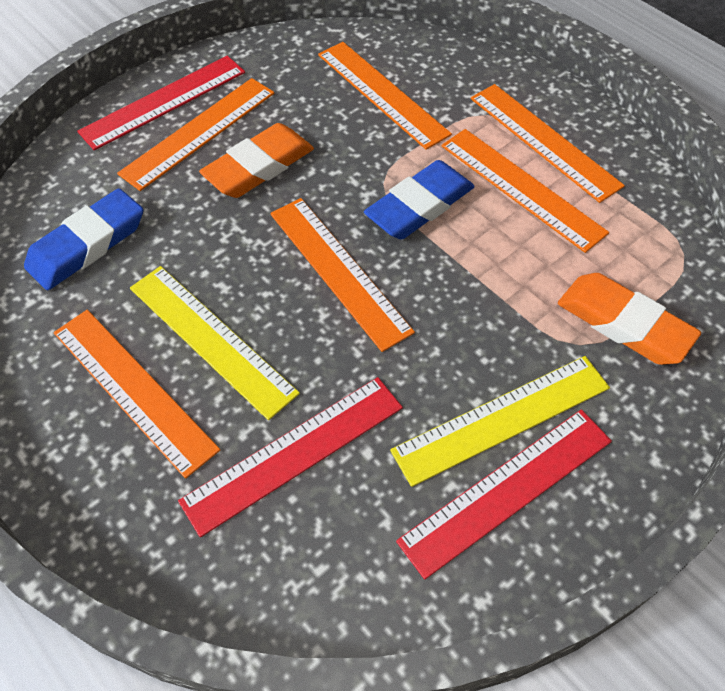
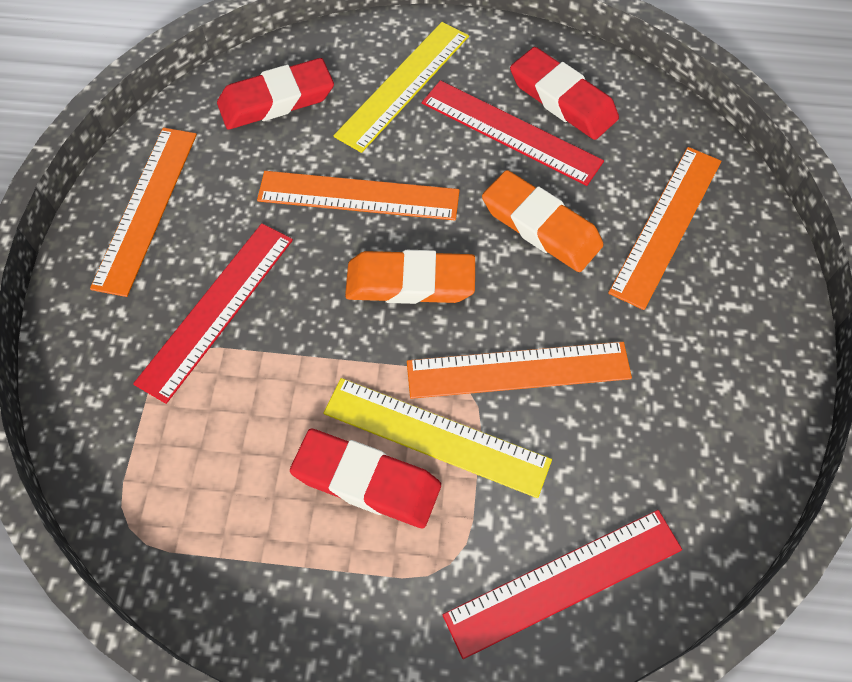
blue eraser: 2 -> 0
orange ruler: 6 -> 4
red eraser: 0 -> 3

